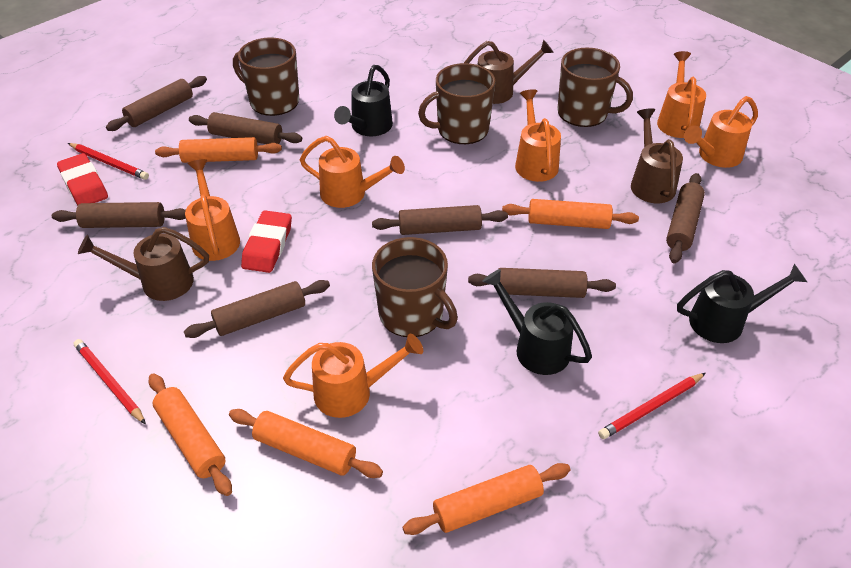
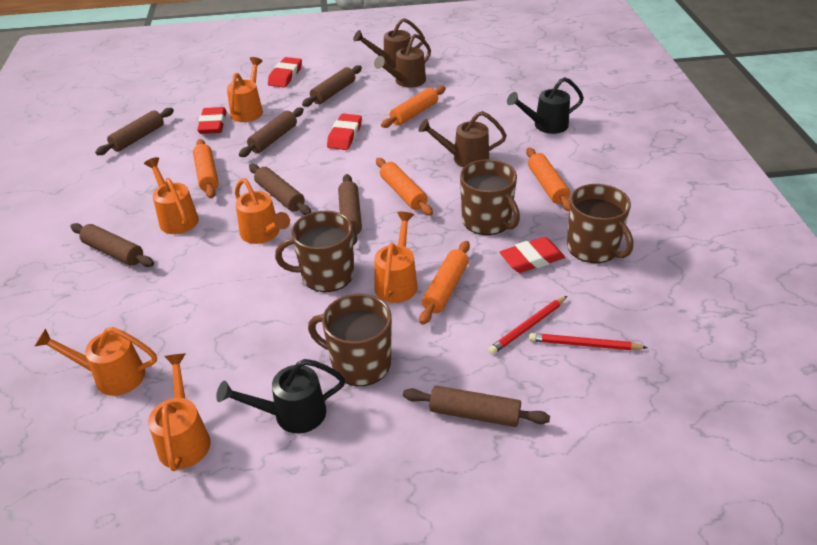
black watering can: 3 -> 2
red eraser: 2 -> 4
red pencil: 3 -> 2

